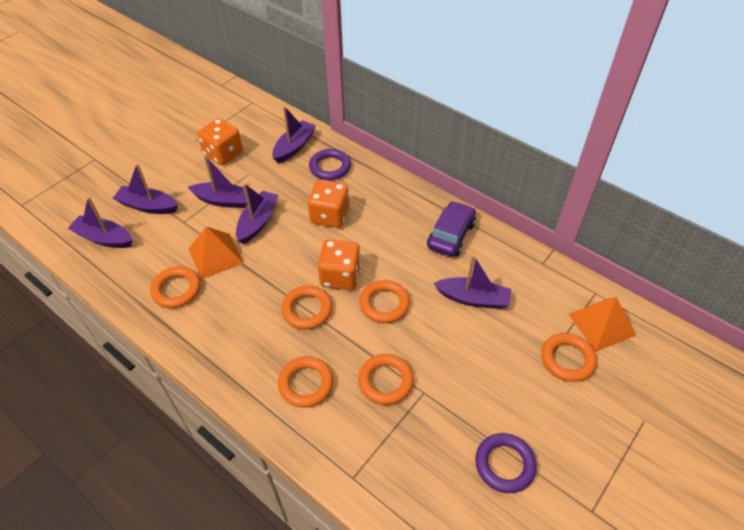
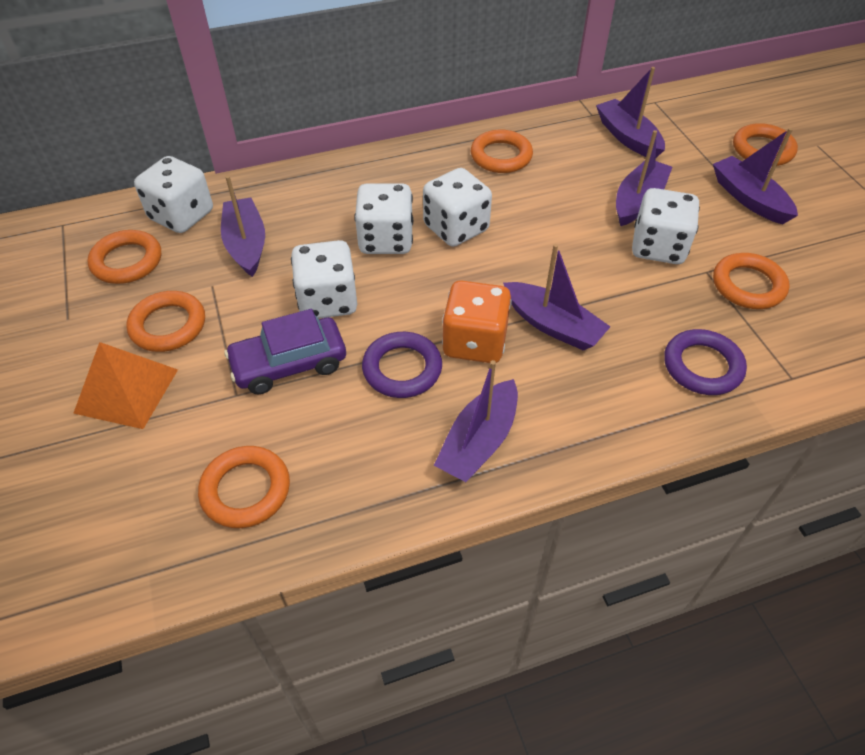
orange dice: 3 -> 1
orange pyramid: 2 -> 1
white dice: 0 -> 5

